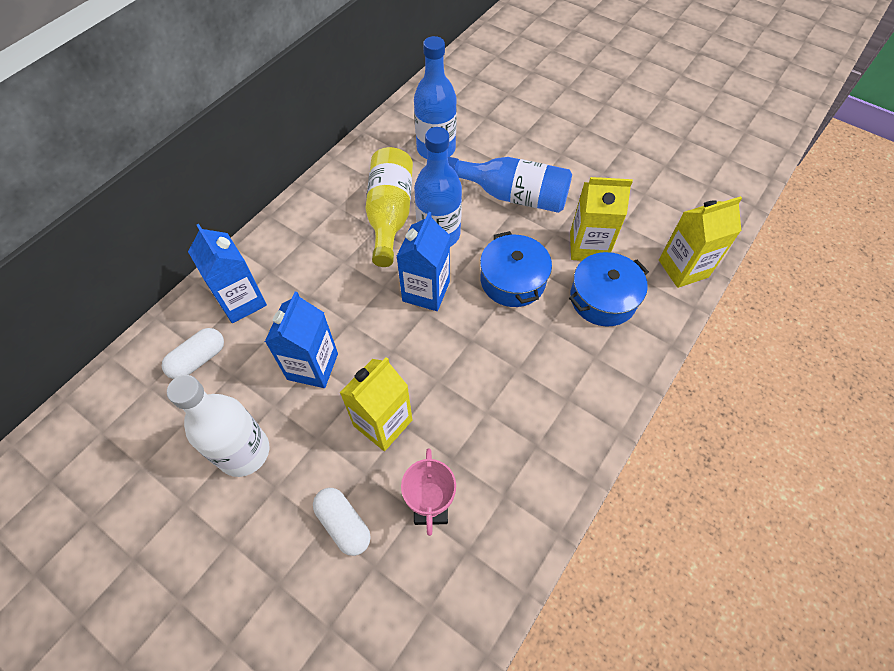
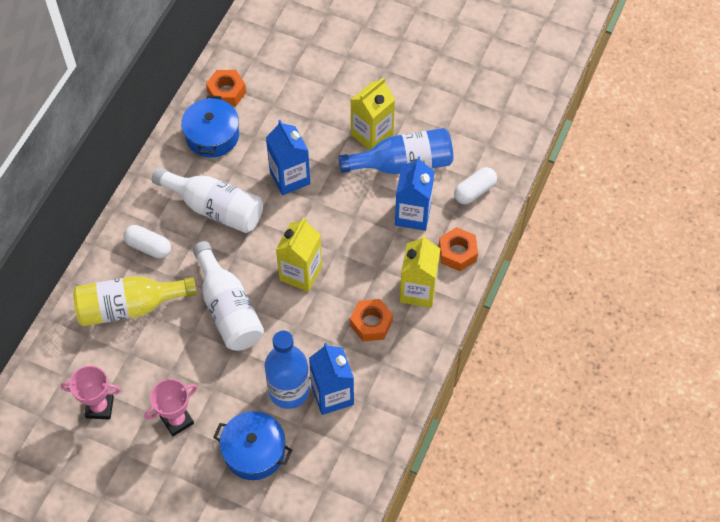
blue bottle: 3 -> 2
orange nut: 0 -> 3
pink trophy: 1 -> 2
white bottle: 1 -> 2

